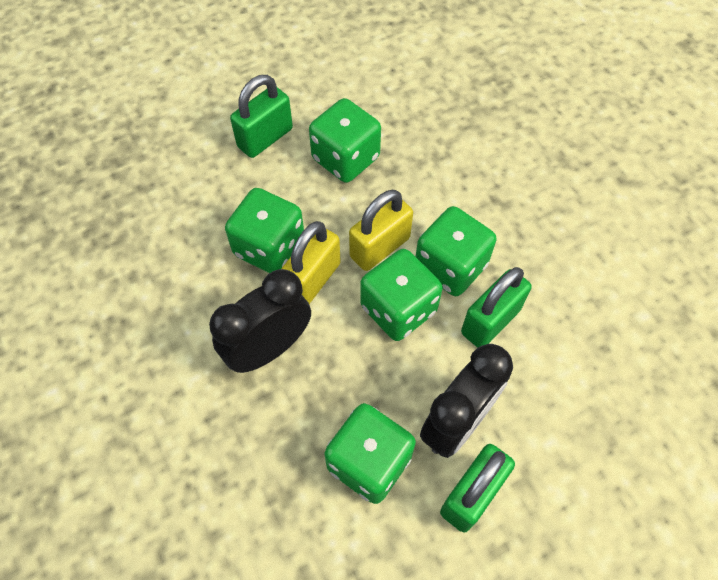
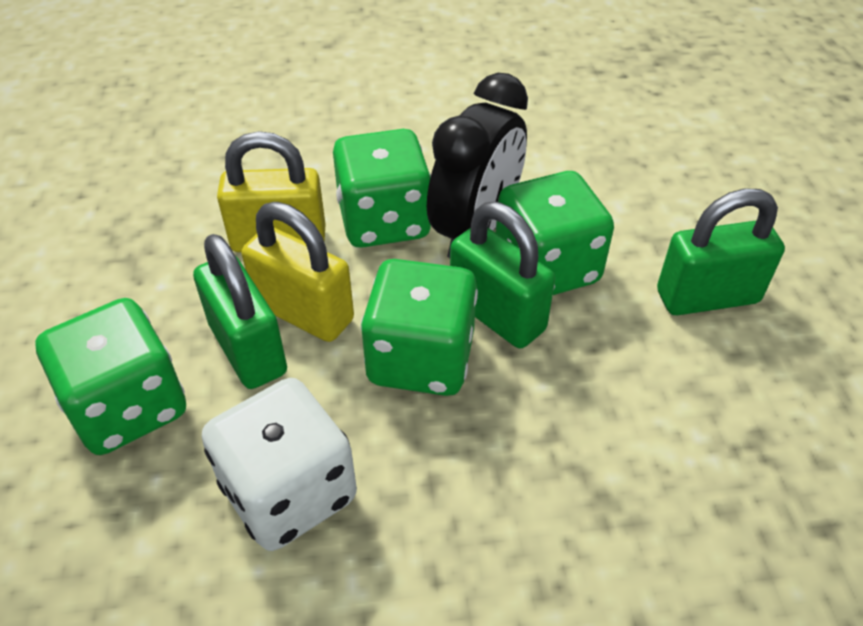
black clock: 2 -> 1
green dice: 5 -> 4
white dice: 0 -> 1

